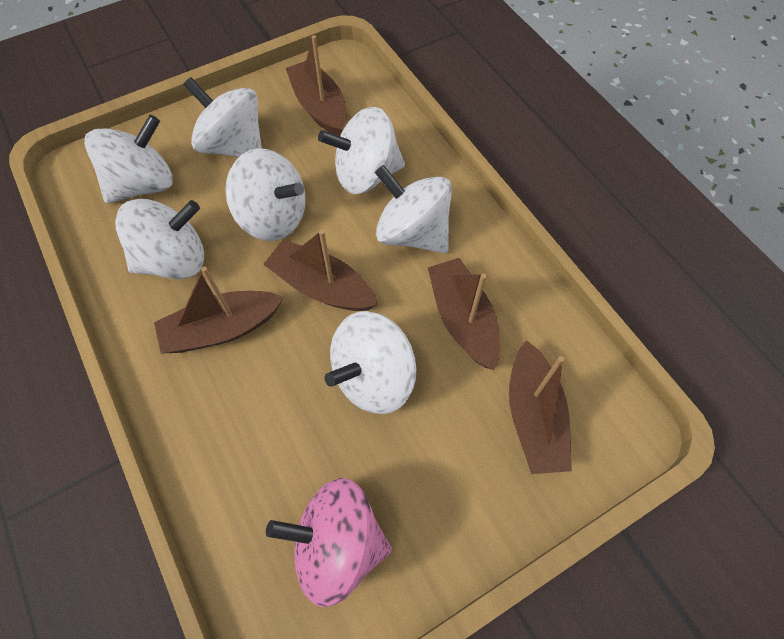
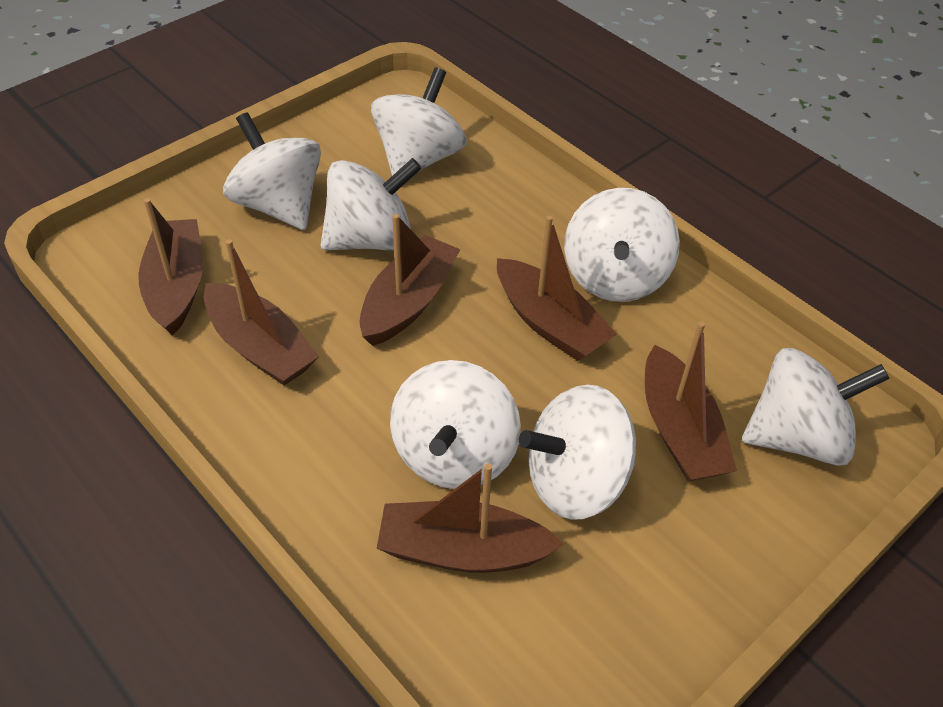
brown boat: 5 -> 6
pink spinning top: 1 -> 0

